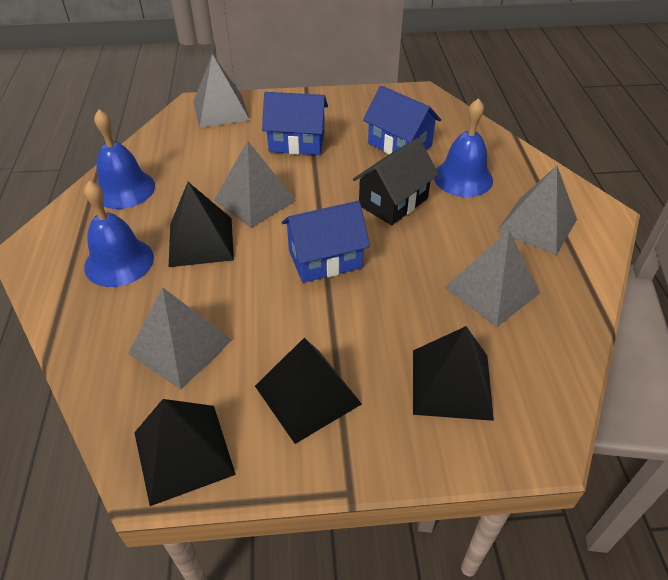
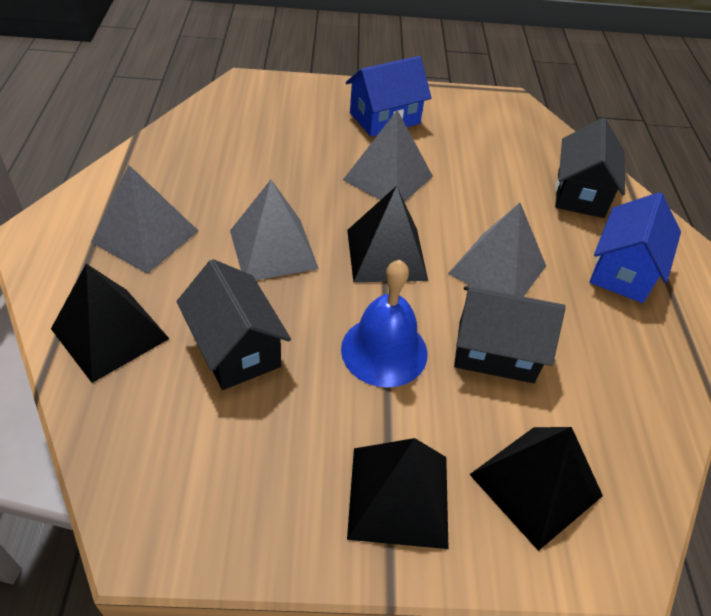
black house: 1 -> 3
blue bell: 3 -> 1
blue house: 3 -> 2
grey pyramid: 5 -> 4

